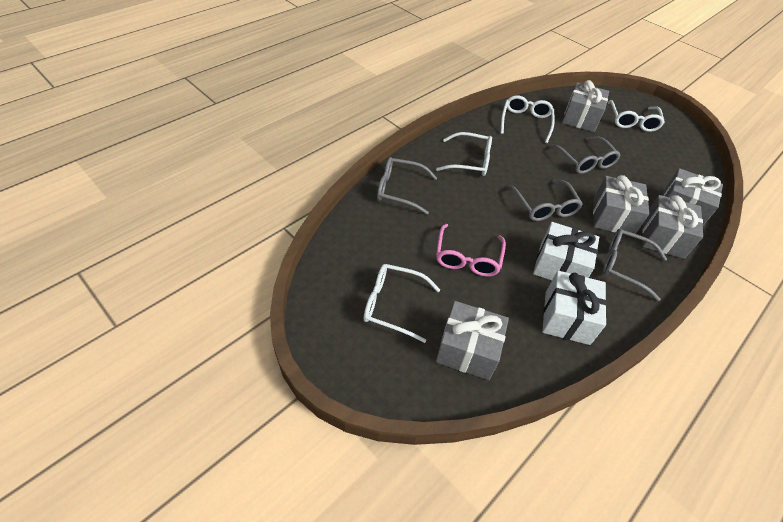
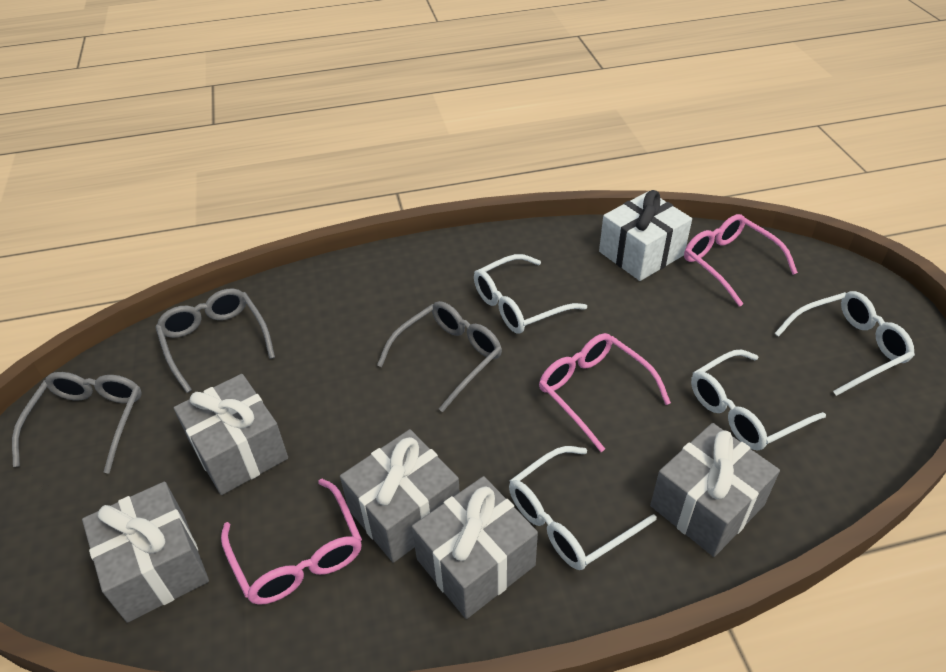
grey glasses: 4 -> 3
pink glasses: 1 -> 3
white gift: 2 -> 1

